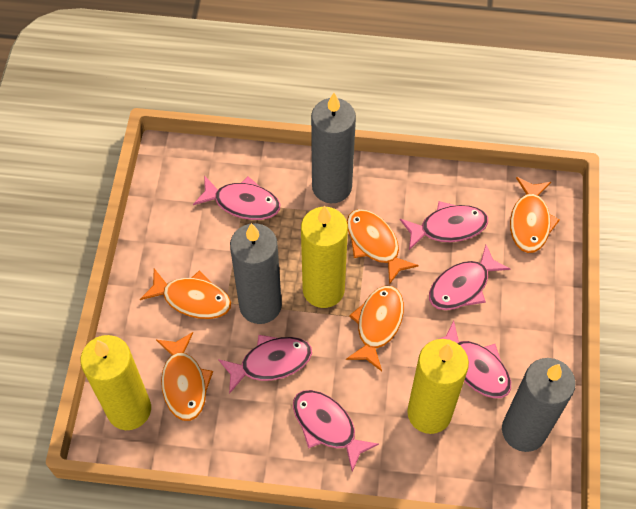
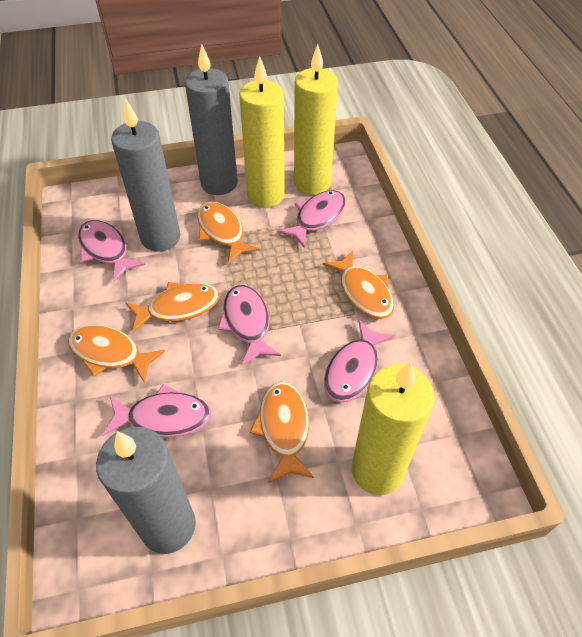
pink fish: 6 -> 5

